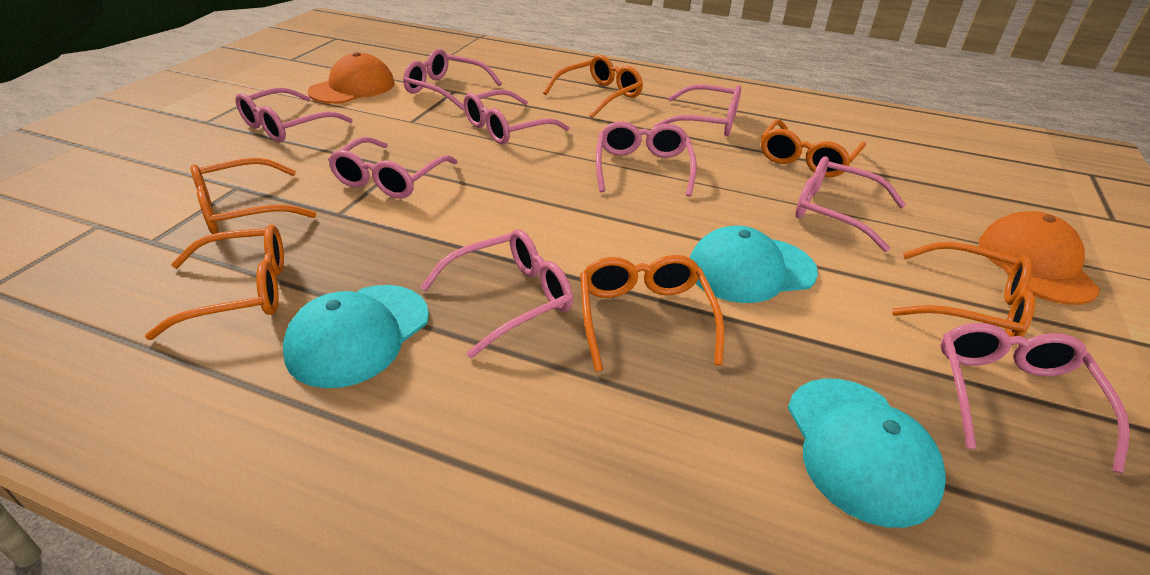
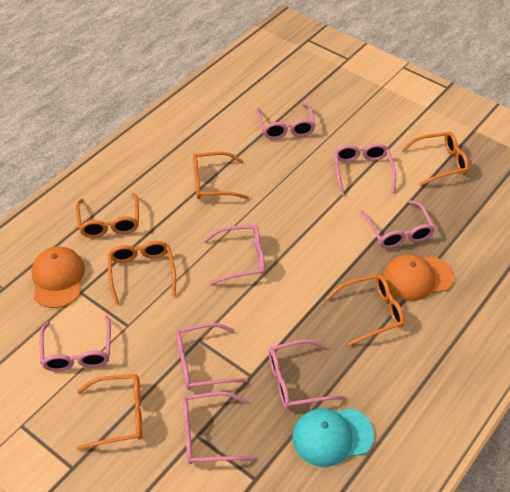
pink glasses: 9 -> 8
turquoise cap: 3 -> 1

